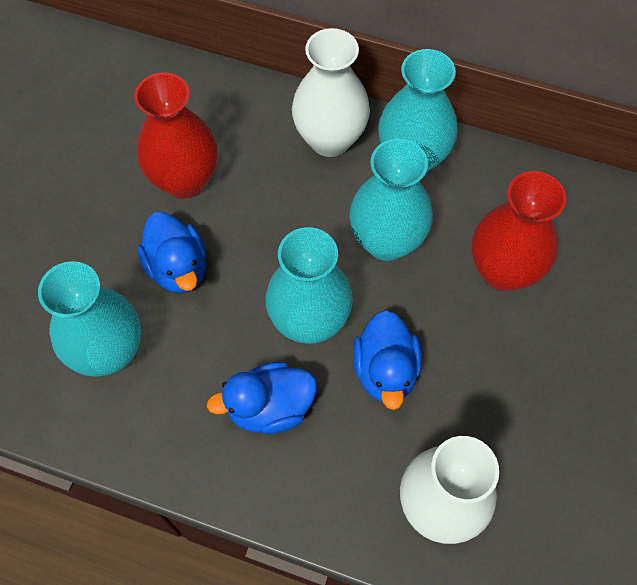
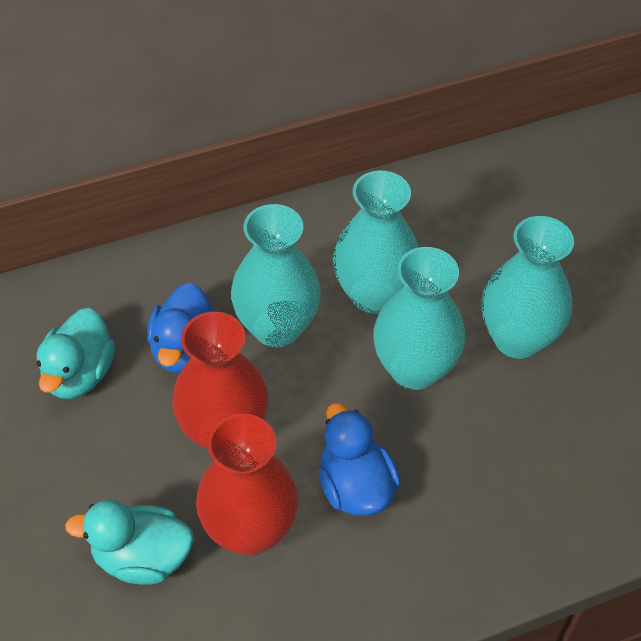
blue duck: 3 -> 2
turquoise duck: 0 -> 2
white vase: 2 -> 0

